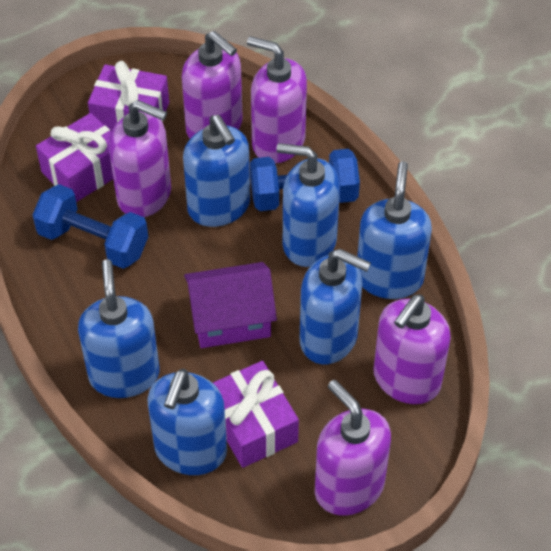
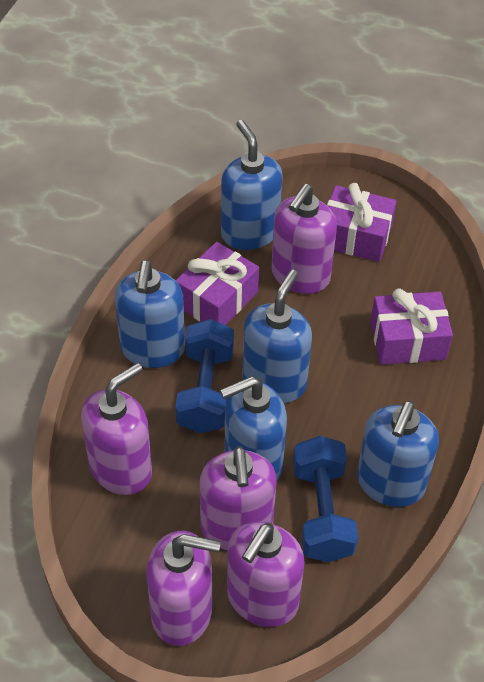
blue soap dispenser: 6 -> 5
purple house: 1 -> 0

